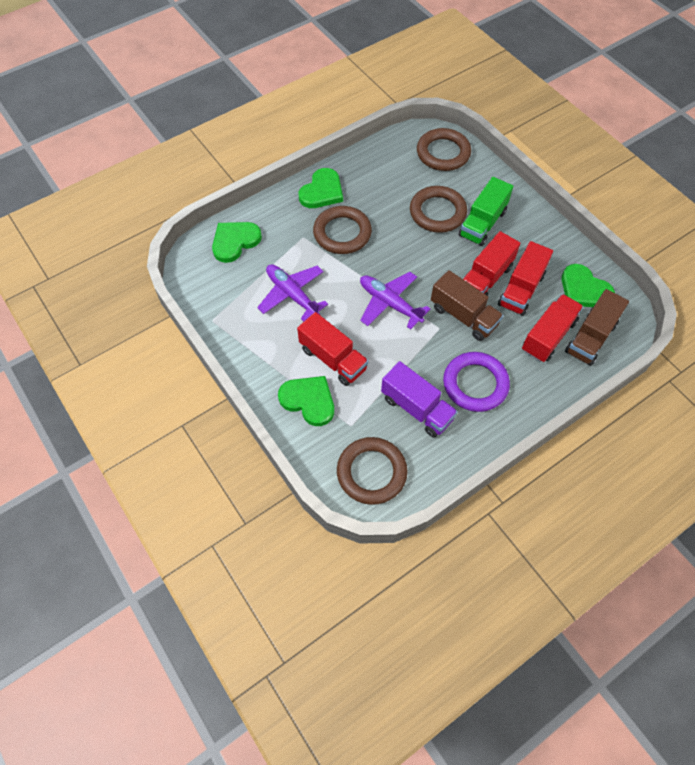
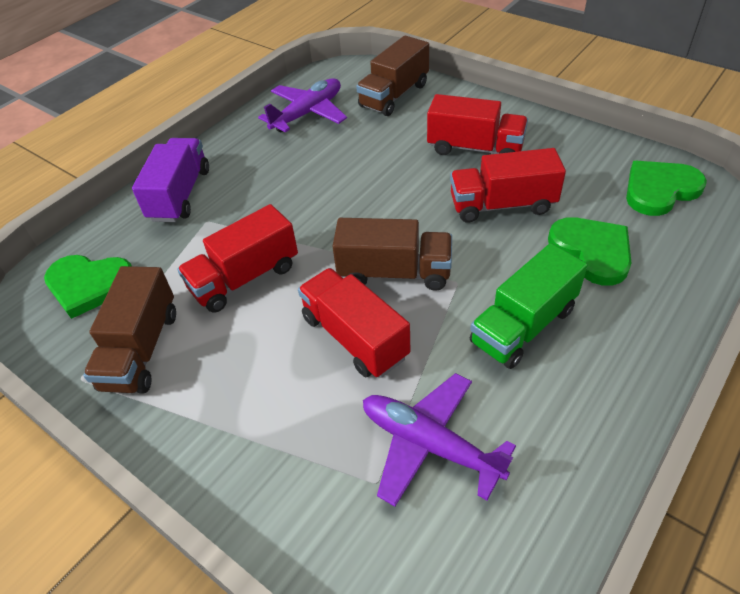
brown ring: 4 -> 0
brown truck: 2 -> 3
green heart: 4 -> 3
purple ring: 1 -> 0

